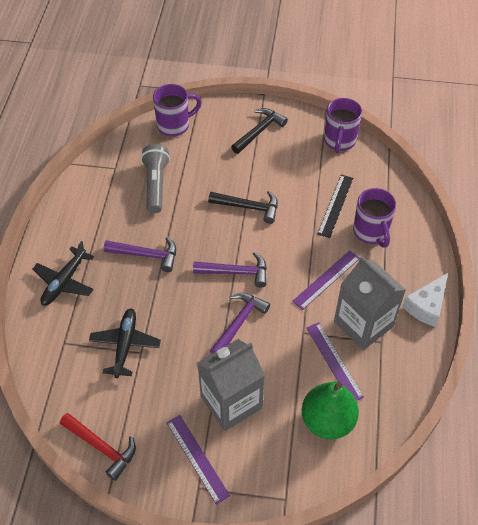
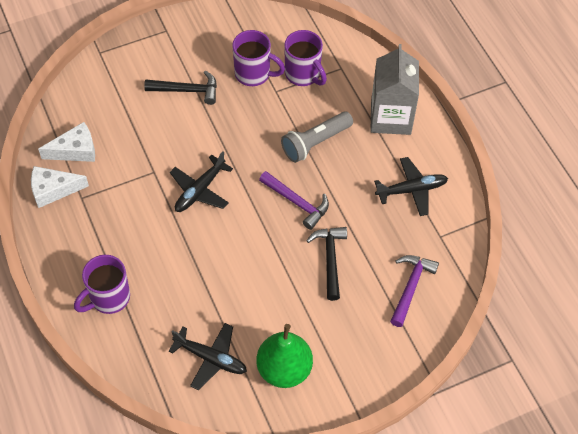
black plane: 2 -> 3
black ruler: 1 -> 0
grey carton: 2 -> 1
purple hammer: 3 -> 2
purple ruler: 3 -> 0
red hammer: 1 -> 0
white cheese: 1 -> 2

